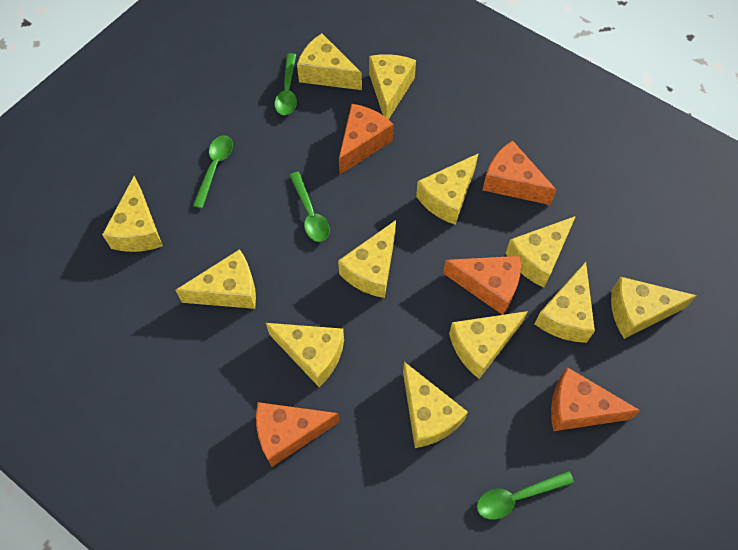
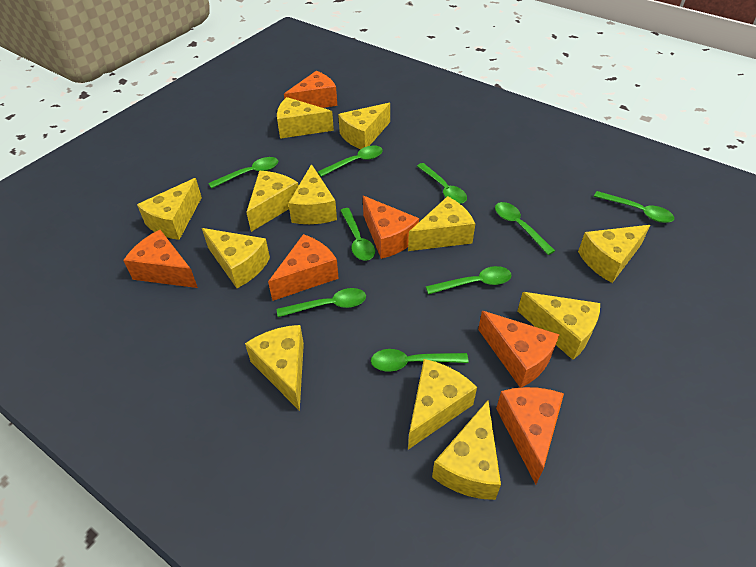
green spoon: 4 -> 9
orange cheese: 5 -> 6

